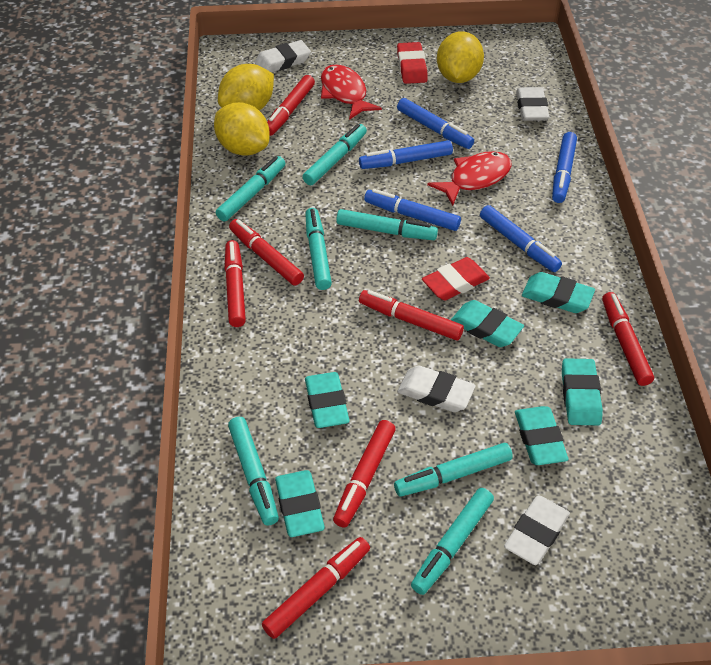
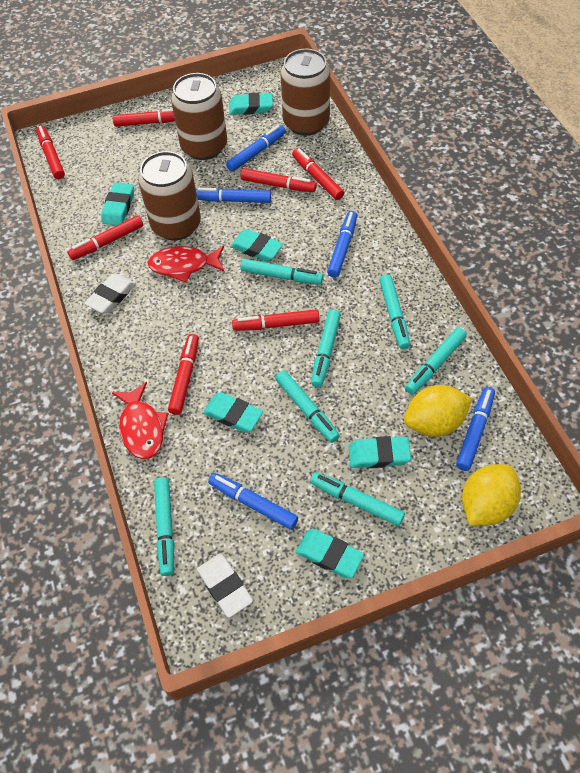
brown can: 0 -> 3
red eraser: 2 -> 0
white eraser: 4 -> 2
yellow lemon: 3 -> 2

